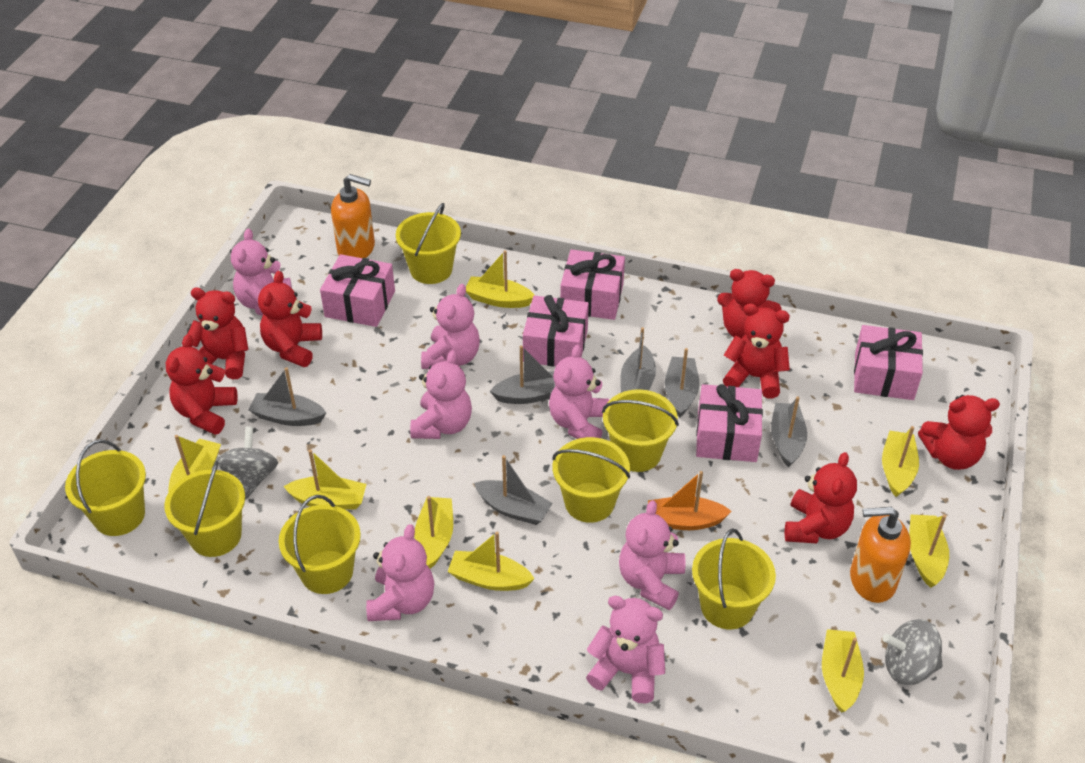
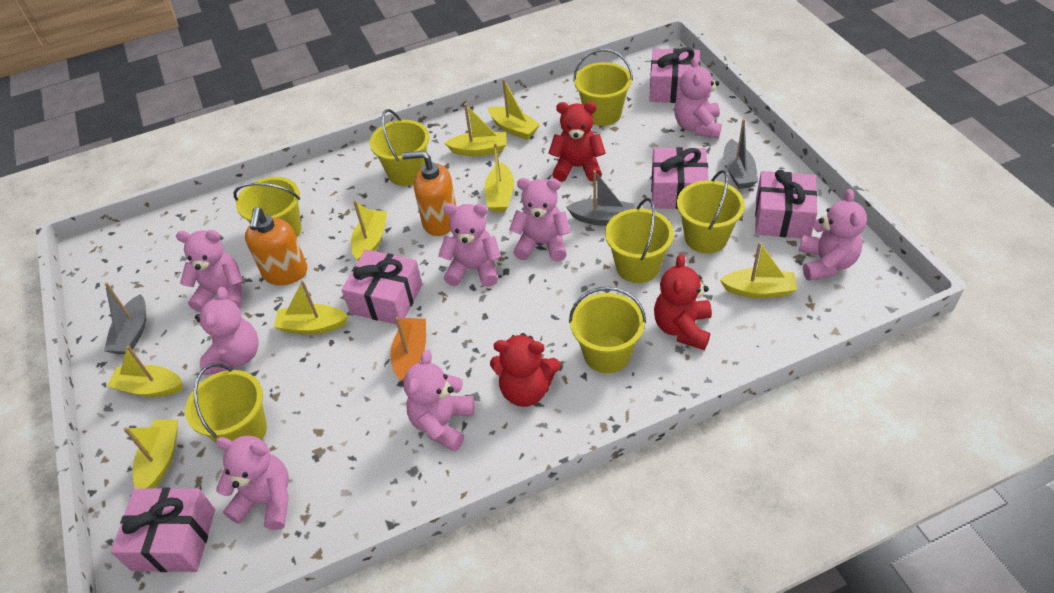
grey boat: 6 -> 3
grey spinning top: 2 -> 0
pink teddy bear: 7 -> 8
red teddy bear: 7 -> 3

